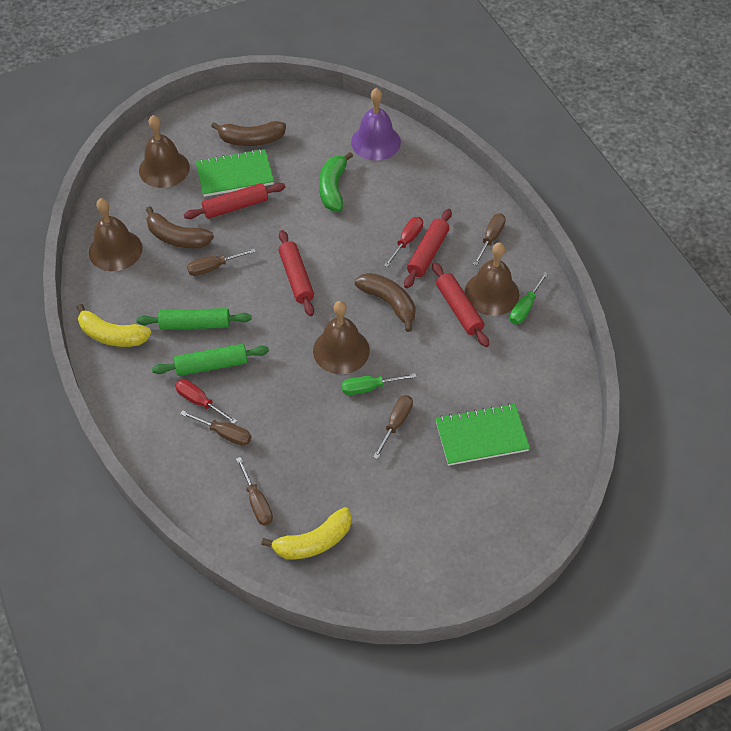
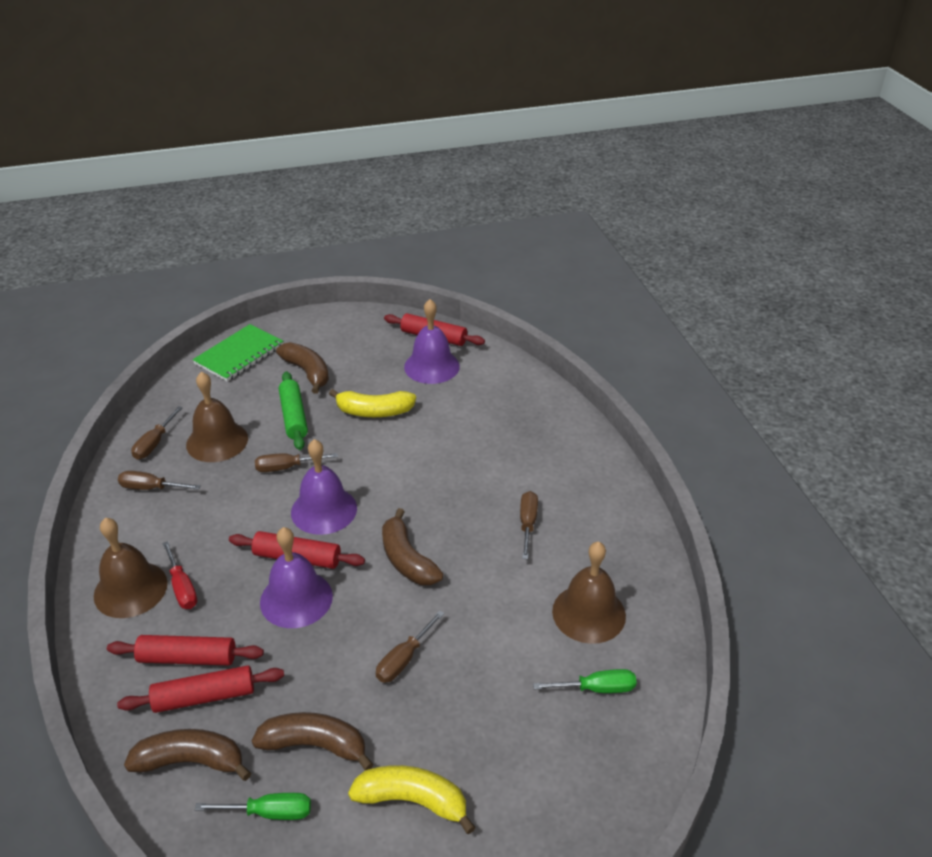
brown banana: 3 -> 4
brown bell: 4 -> 3
green banana: 1 -> 0
green notebook: 2 -> 1
green rolling pin: 2 -> 1
purple bell: 1 -> 3
red screwdriver: 2 -> 1

